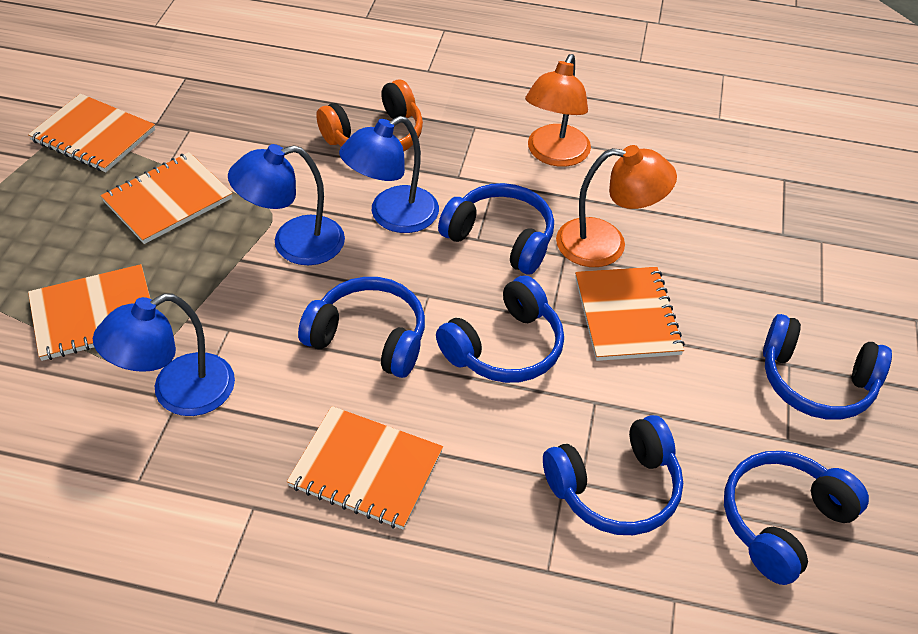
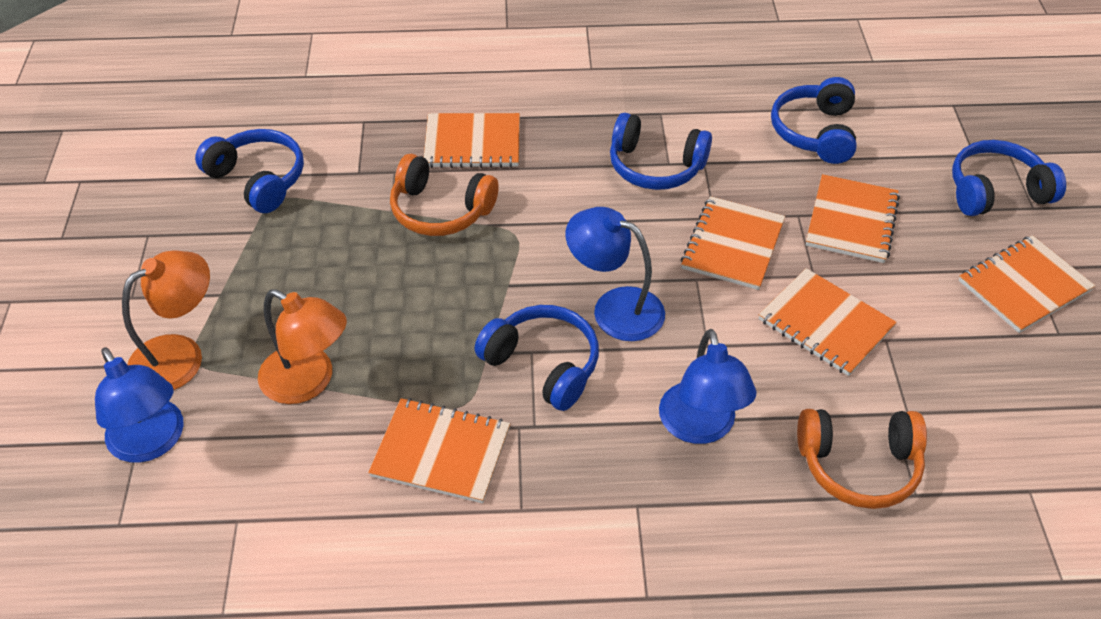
blue headphones: 6 -> 5
orange headphones: 1 -> 2
orange notebook: 5 -> 6

